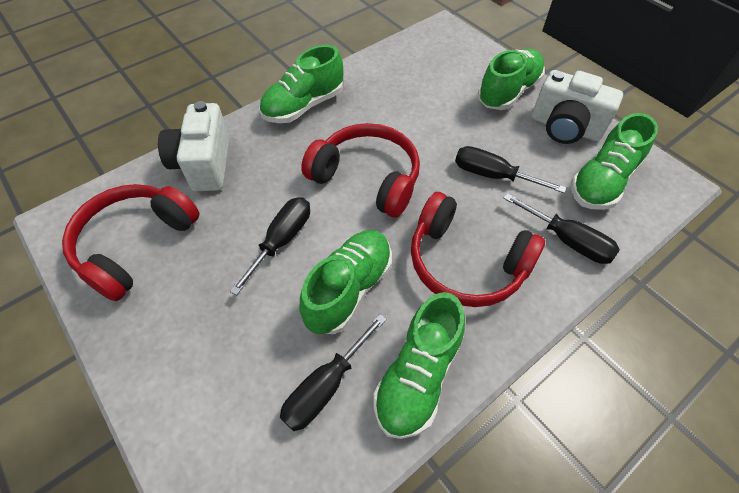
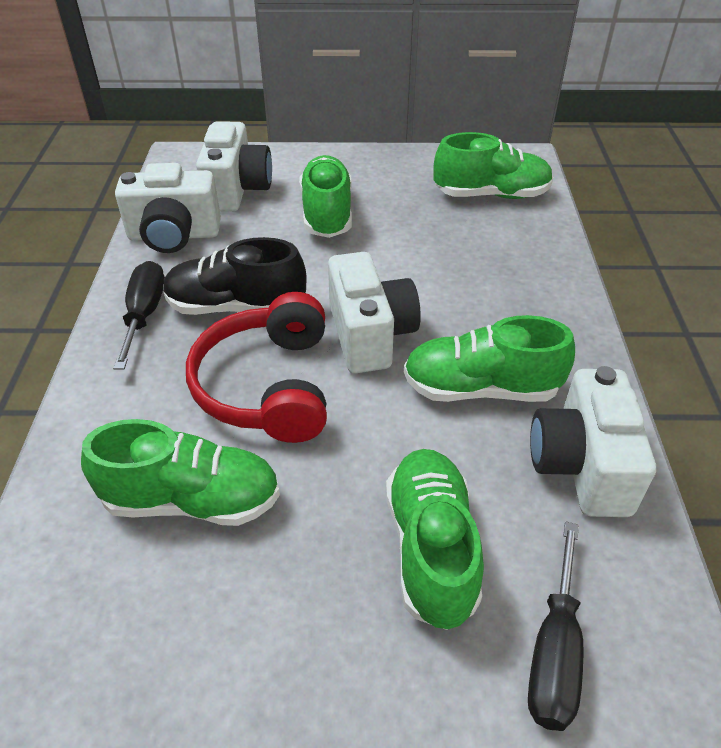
black screwdriver: 4 -> 2
black shoe: 0 -> 1
red headphones: 3 -> 1
white camera: 2 -> 4

